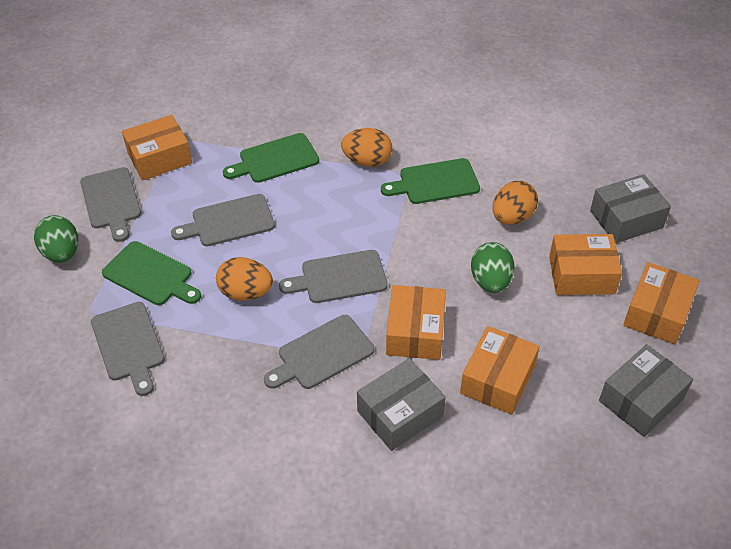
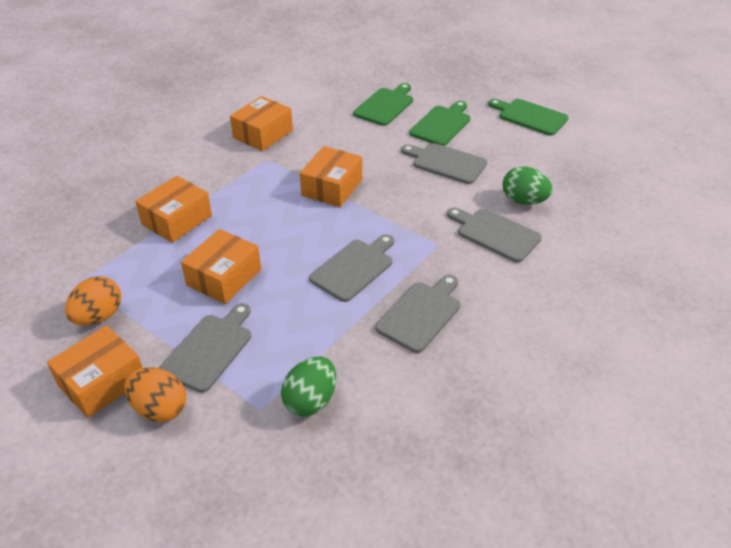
grey box: 3 -> 0
orange egg: 3 -> 2

